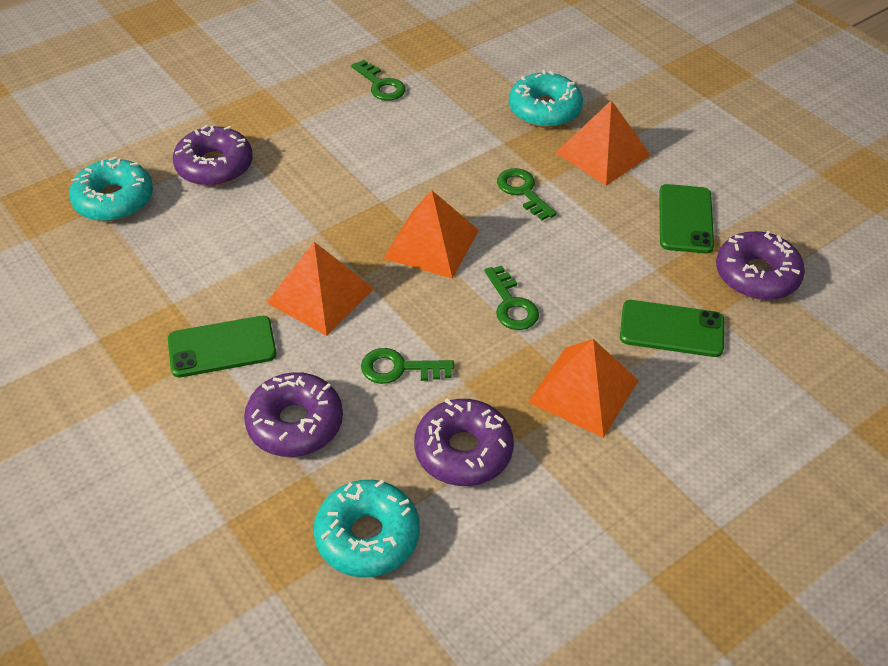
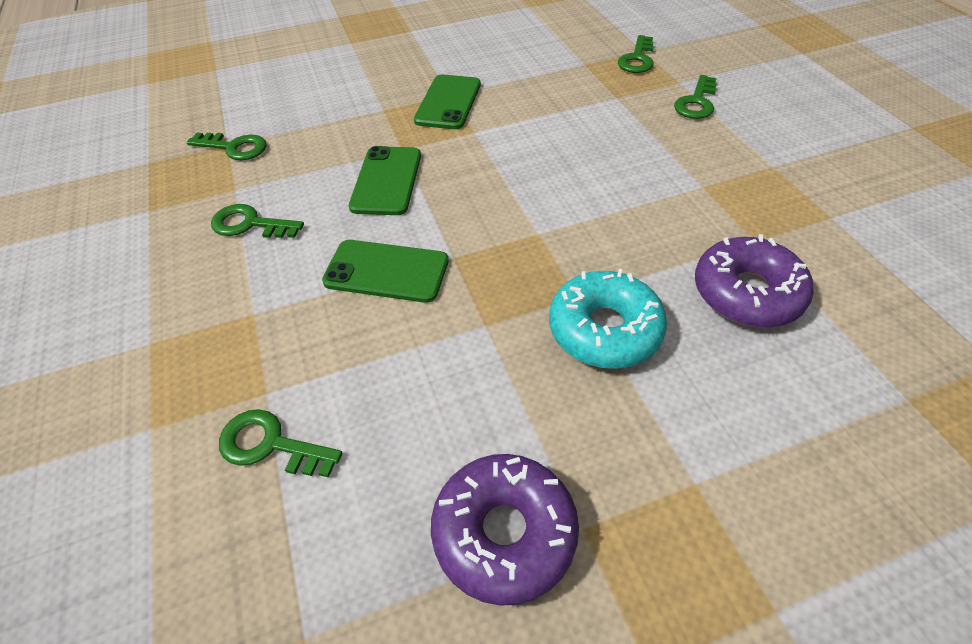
green key: 4 -> 5
orange pyramid: 4 -> 0
purple donut: 4 -> 2
turquoise donut: 3 -> 1

